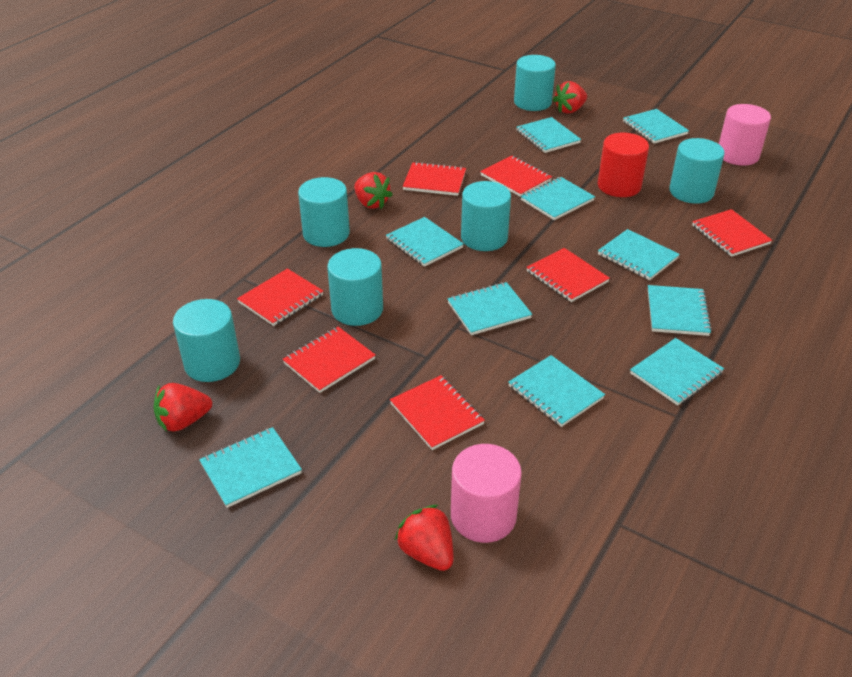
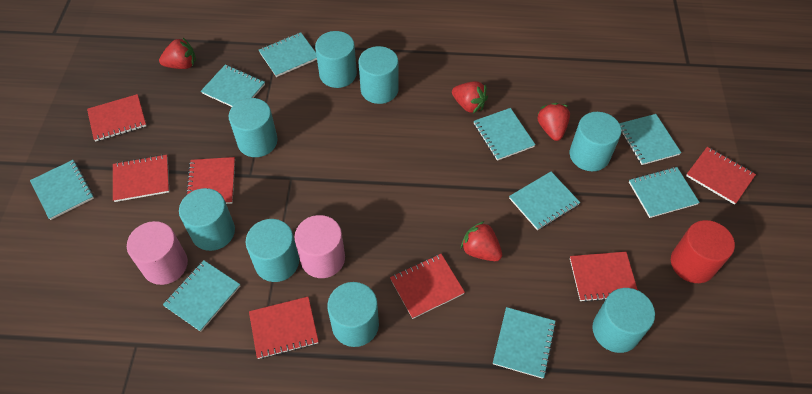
turquoise cylinder: 6 -> 8
turquoise notebook: 10 -> 9

